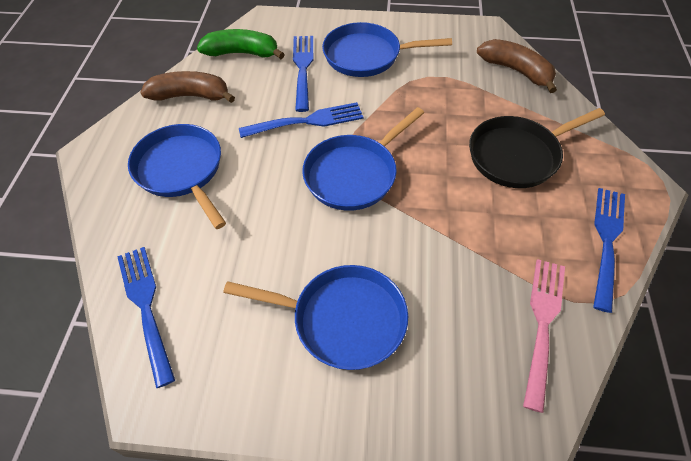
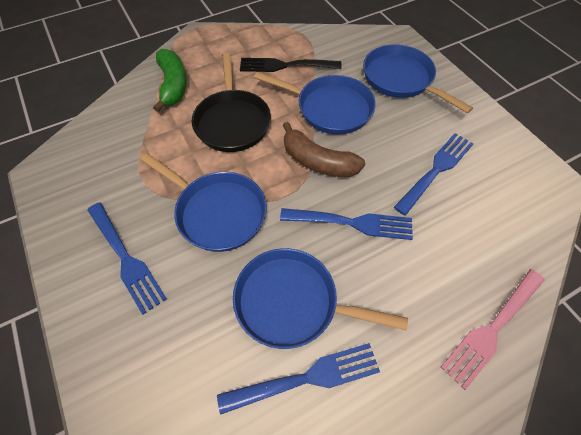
black fork: 0 -> 1
brown banana: 2 -> 1

